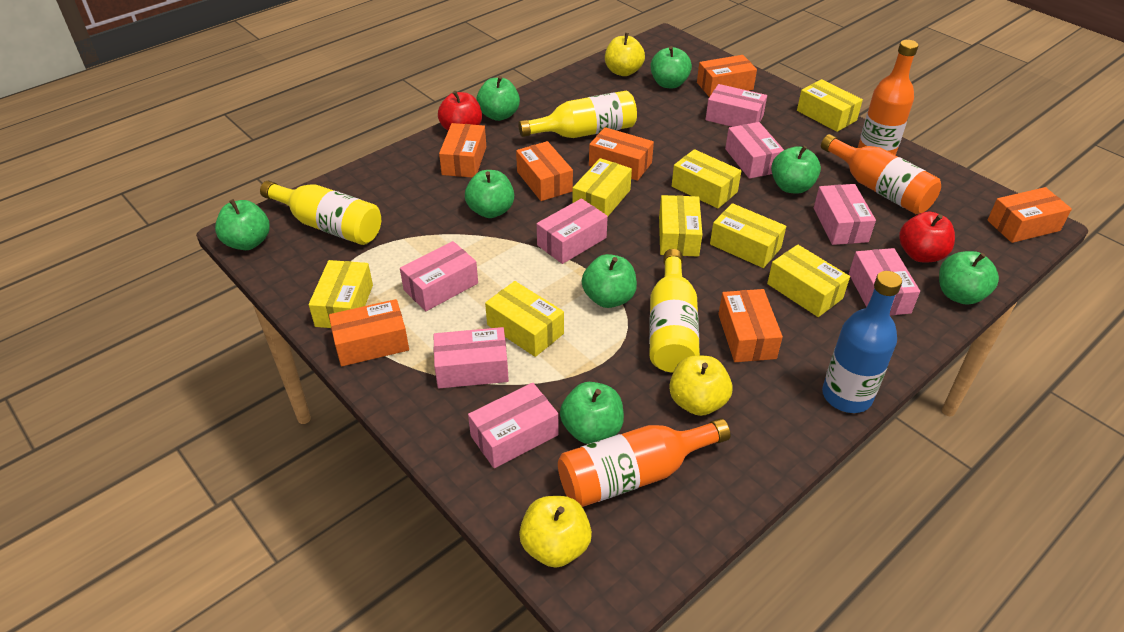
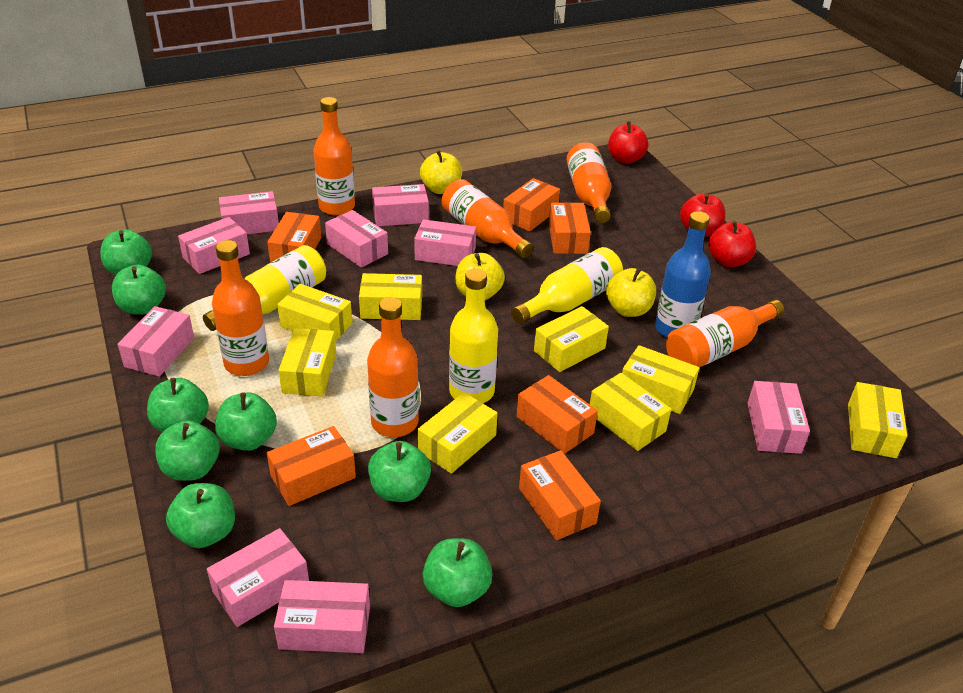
orange bottle: 3 -> 6
orange box: 7 -> 6
pink box: 8 -> 9
red apple: 2 -> 3

